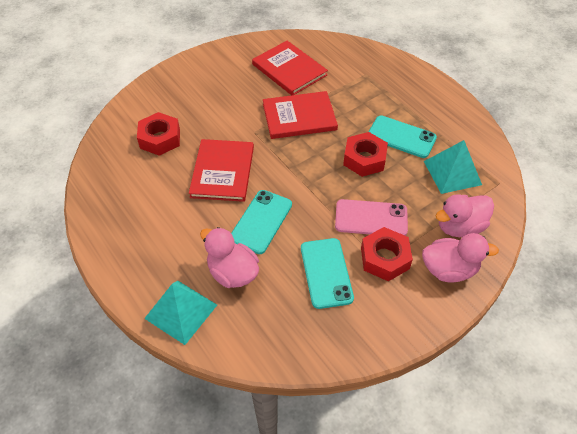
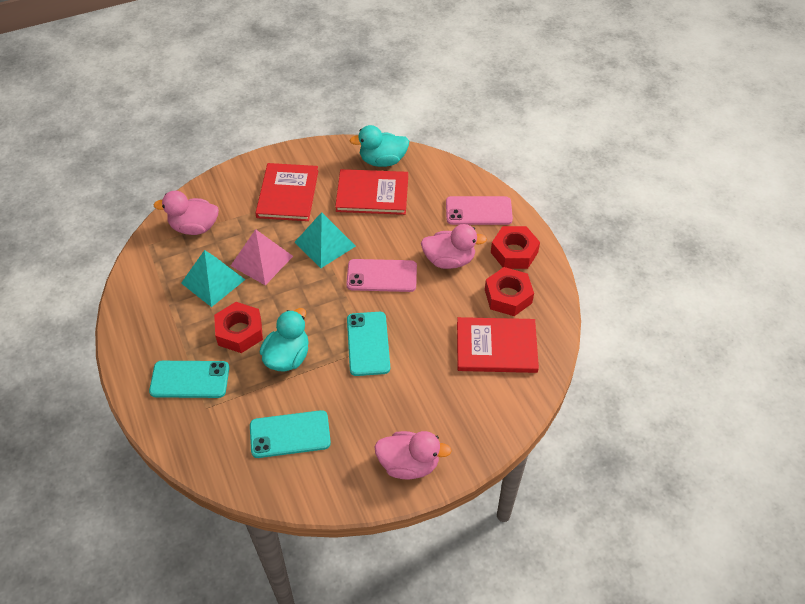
pink phone: 1 -> 2
pink pyramid: 0 -> 1
turquoise duck: 0 -> 2

